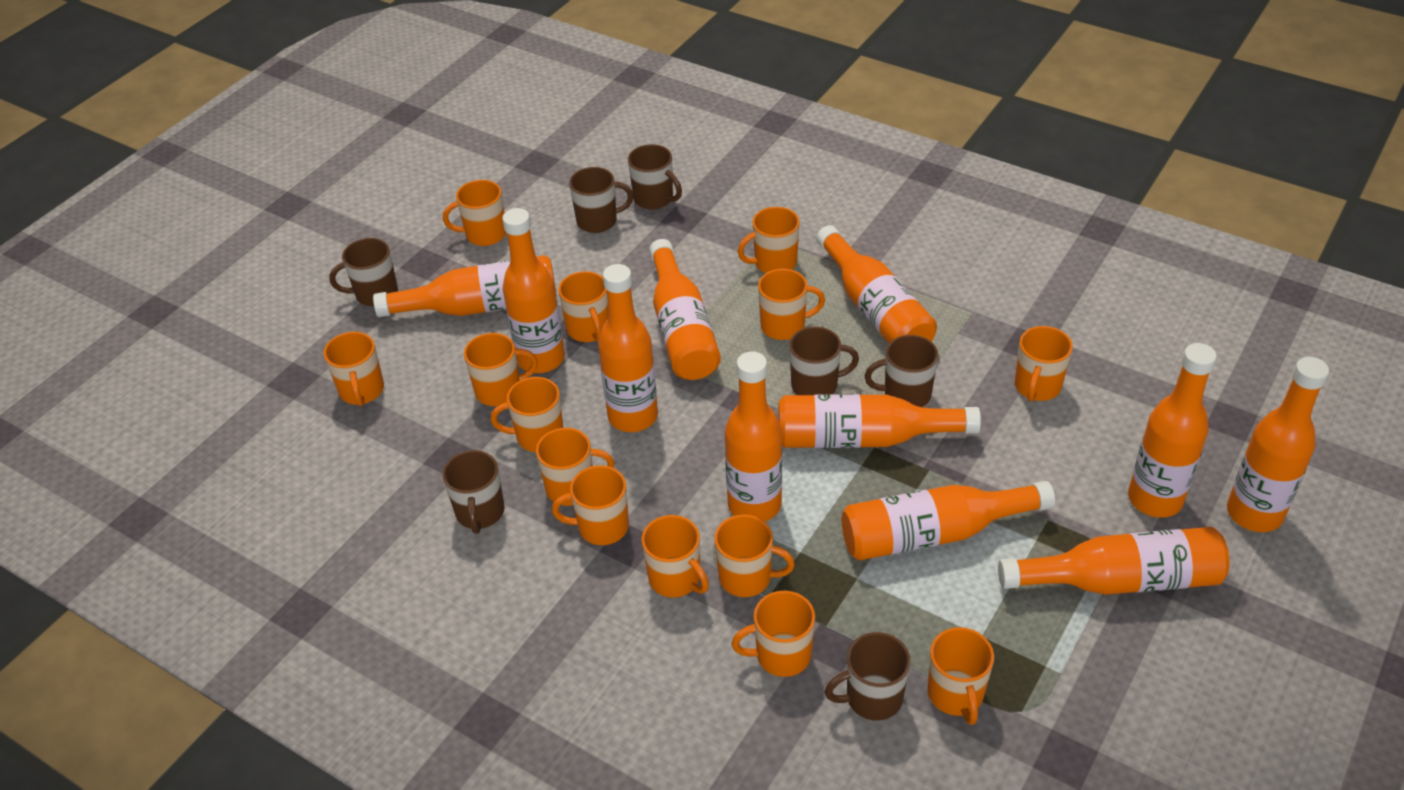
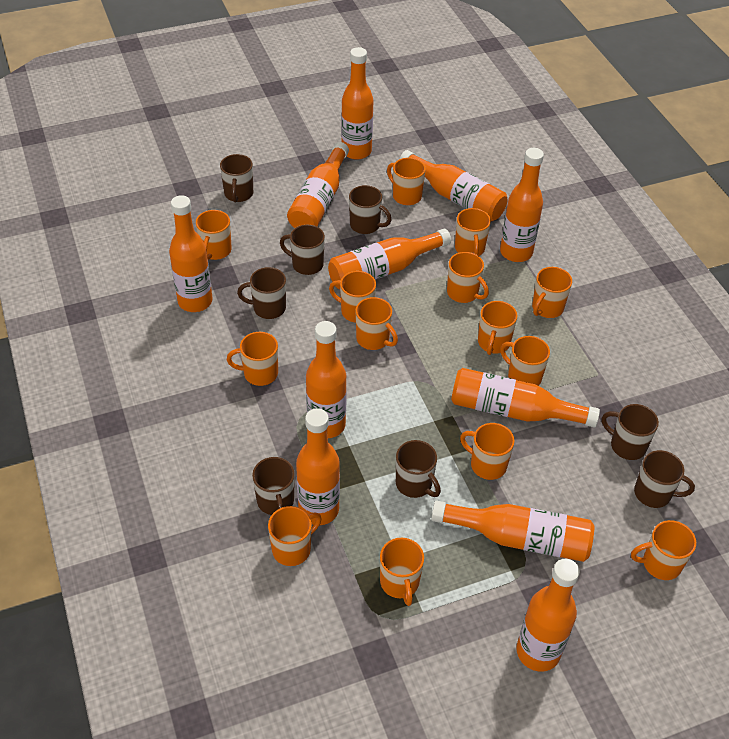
brown mug: 7 -> 8

